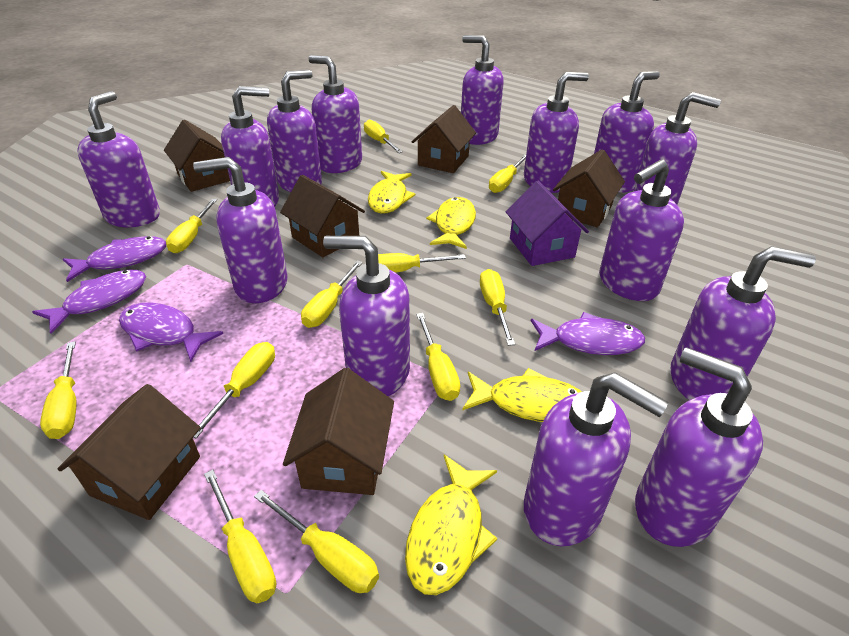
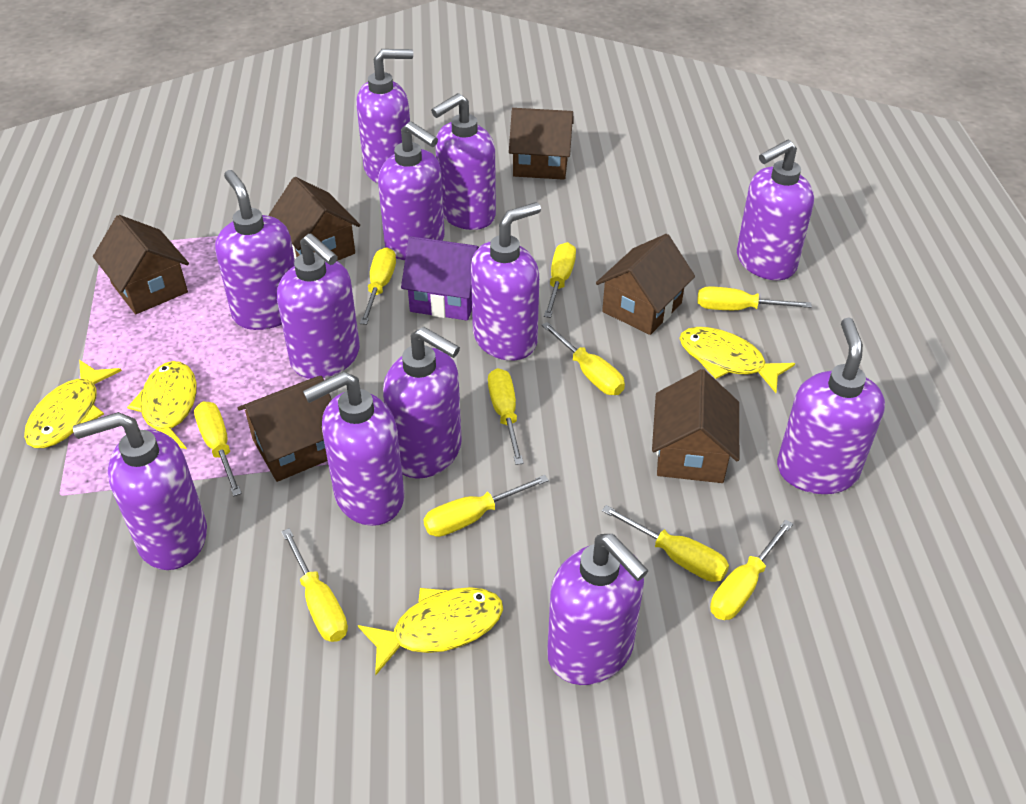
purple fish: 4 -> 0
purple soap dispenser: 14 -> 12
yellow screwdriver: 11 -> 10

